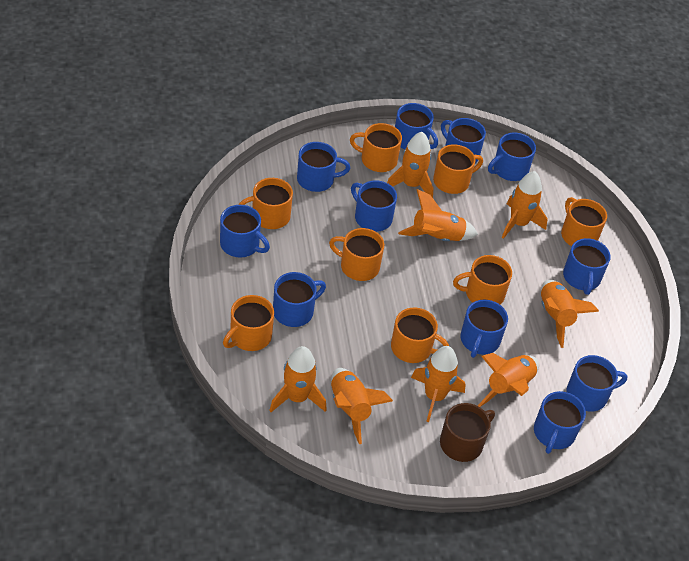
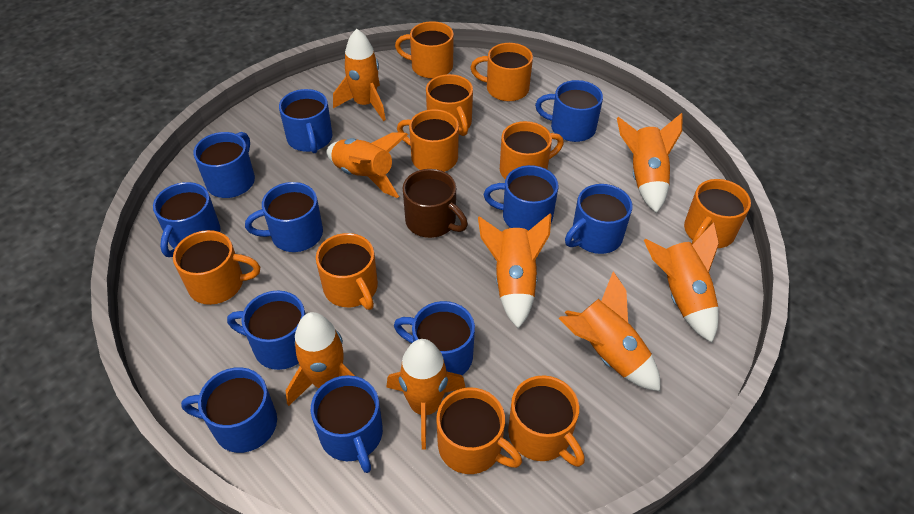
orange mug: 8 -> 10

